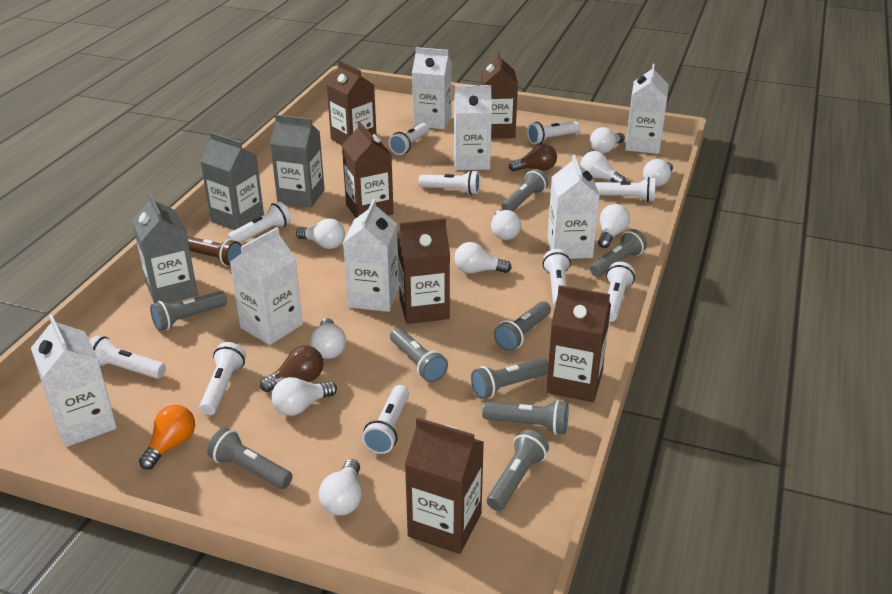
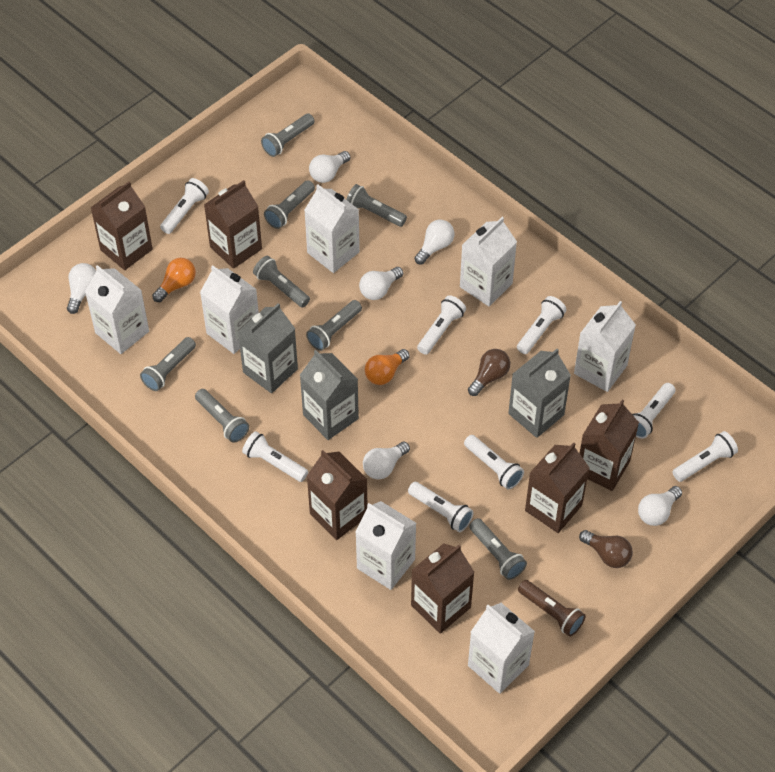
grey flashlight: 9 -> 8
orange light bulb: 1 -> 2
white flashlight: 10 -> 8
white light bulb: 10 -> 6

